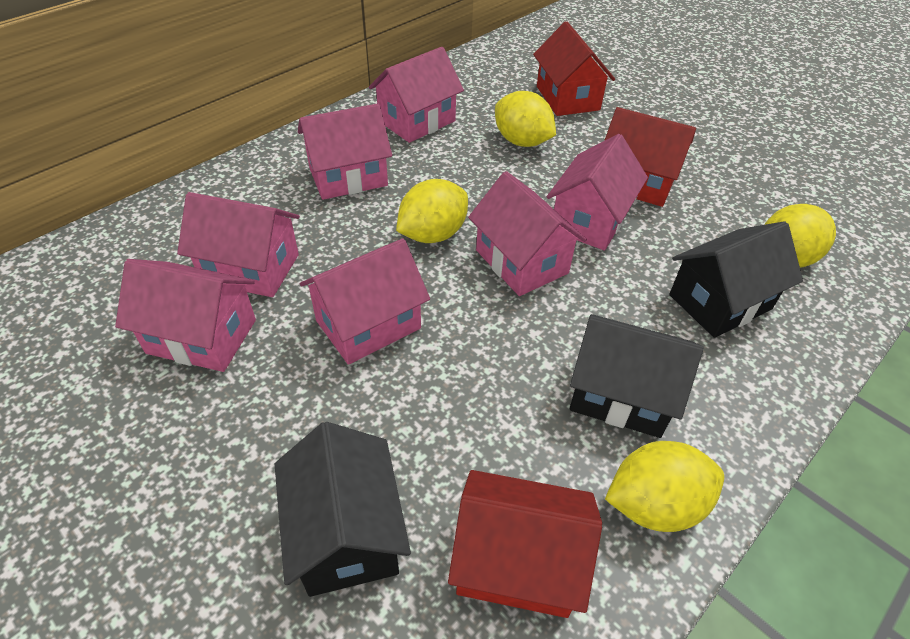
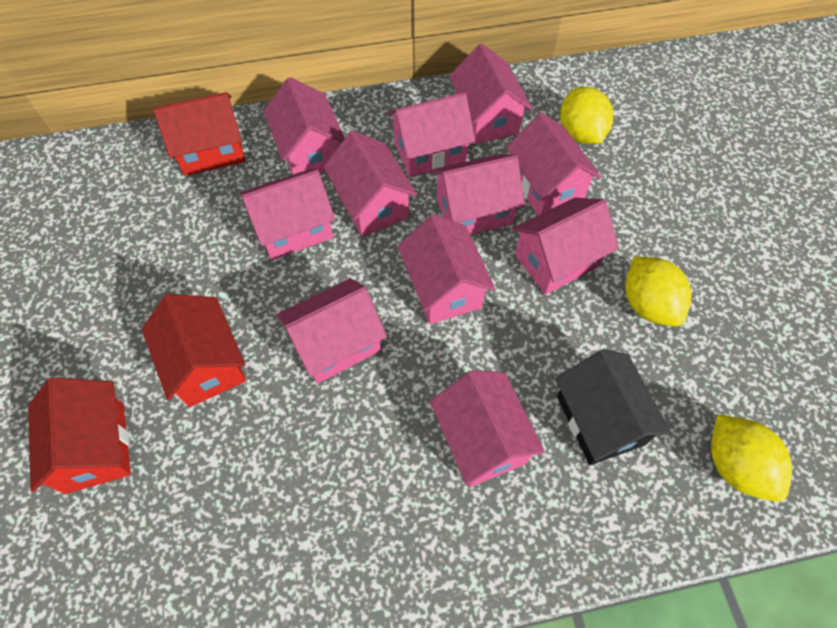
black house: 3 -> 1
pink house: 7 -> 11
yellow lemon: 4 -> 3

